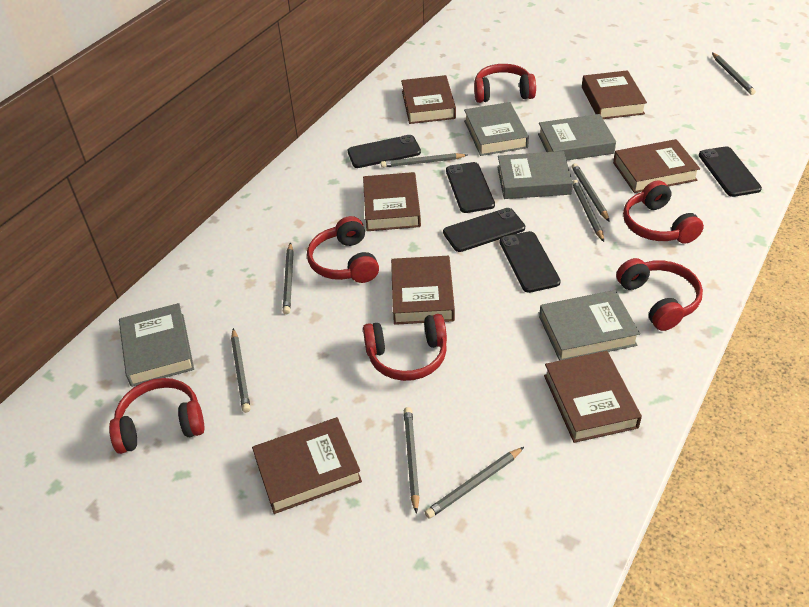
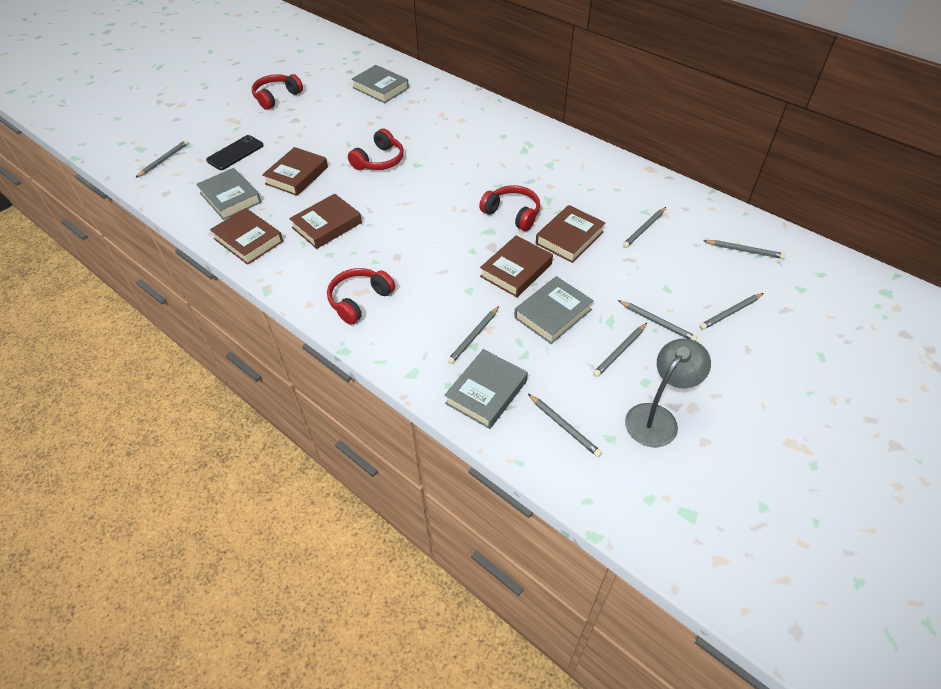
black phone: 5 -> 1
brown book: 7 -> 5
grey book: 5 -> 4
grey lamp: 0 -> 1
red headphones: 6 -> 4

